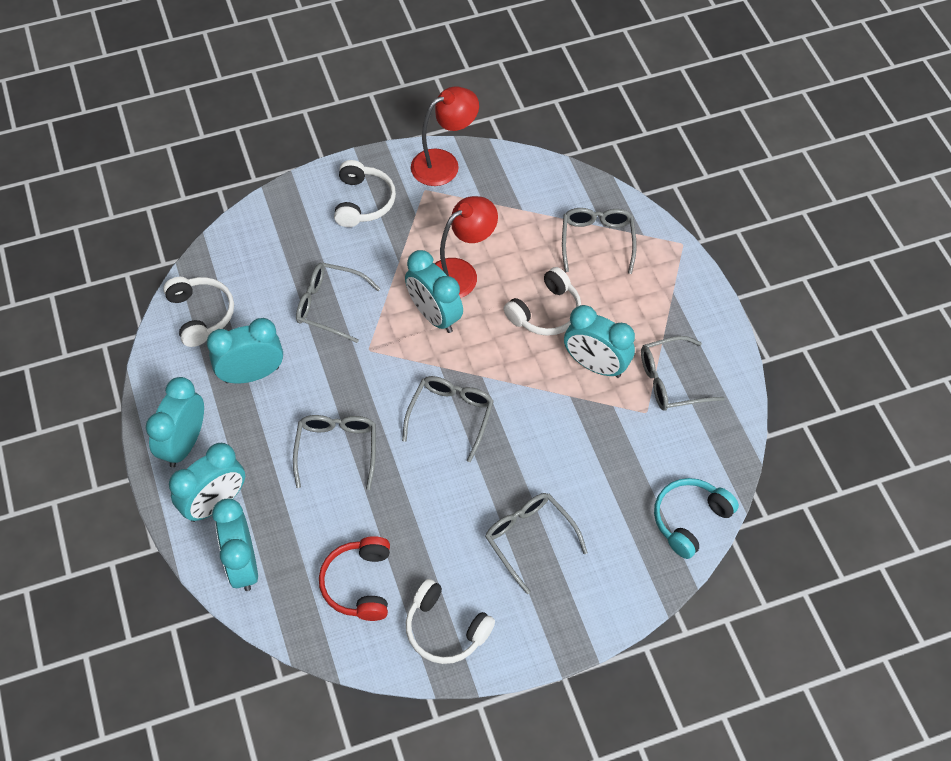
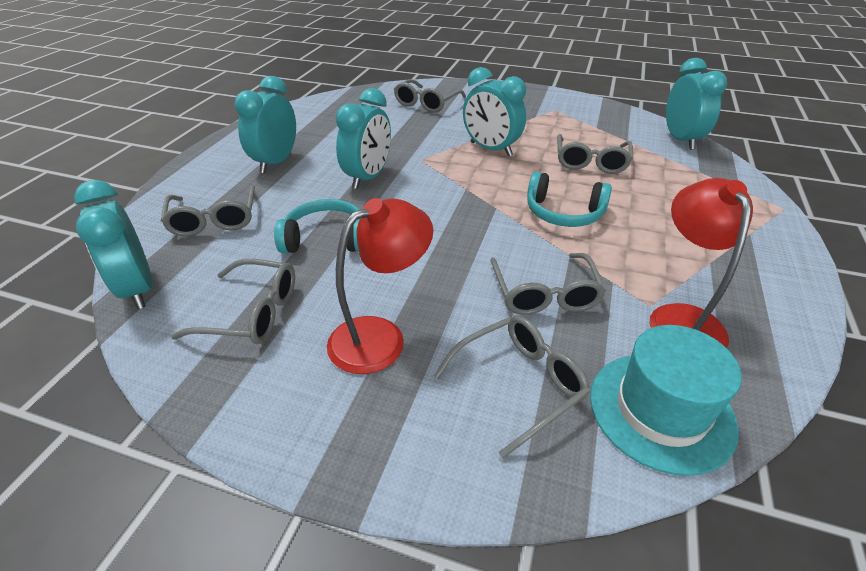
red headphones: 1 -> 0
turquoise clock: 6 -> 5
turquoise hat: 0 -> 1
turquoise headphones: 1 -> 2
white headphones: 4 -> 0

